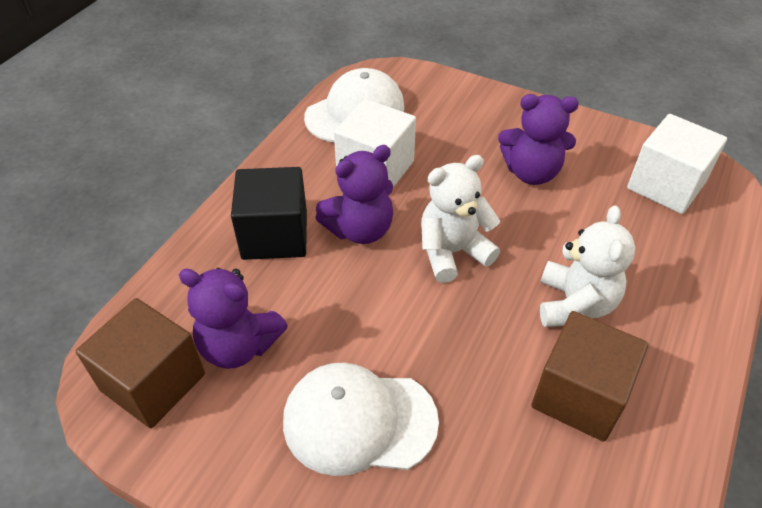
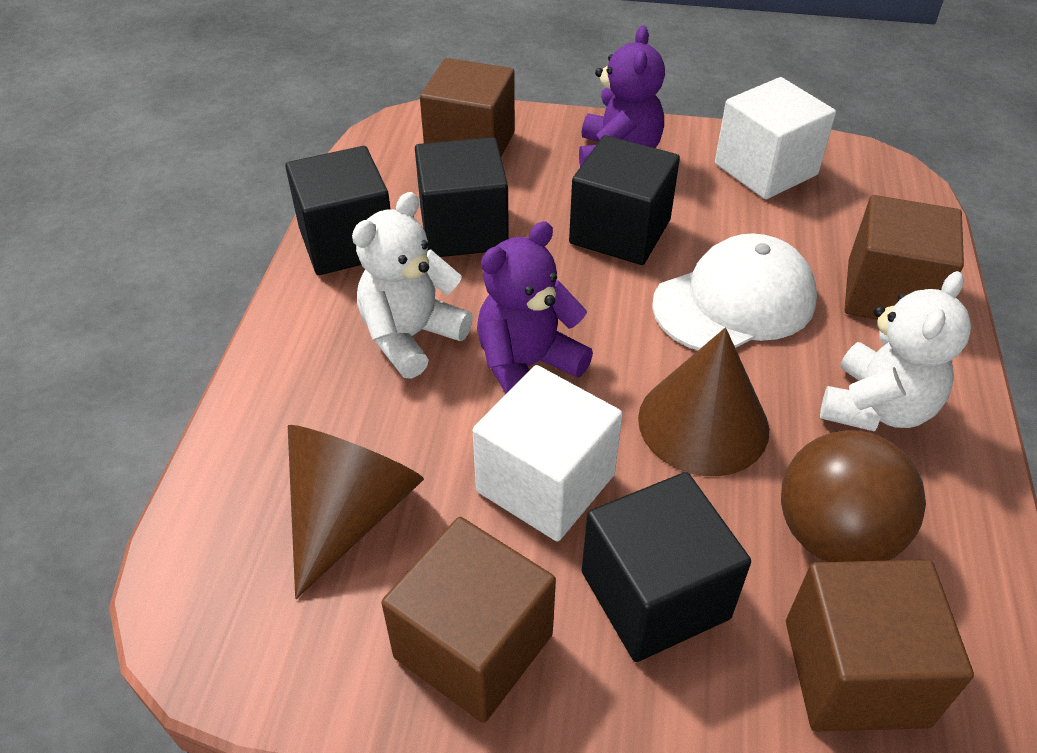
black cube: 1 -> 4
brown ball: 0 -> 1
brown cone: 0 -> 2
brown cube: 2 -> 4
purple teddy bear: 3 -> 2
white cap: 2 -> 1

